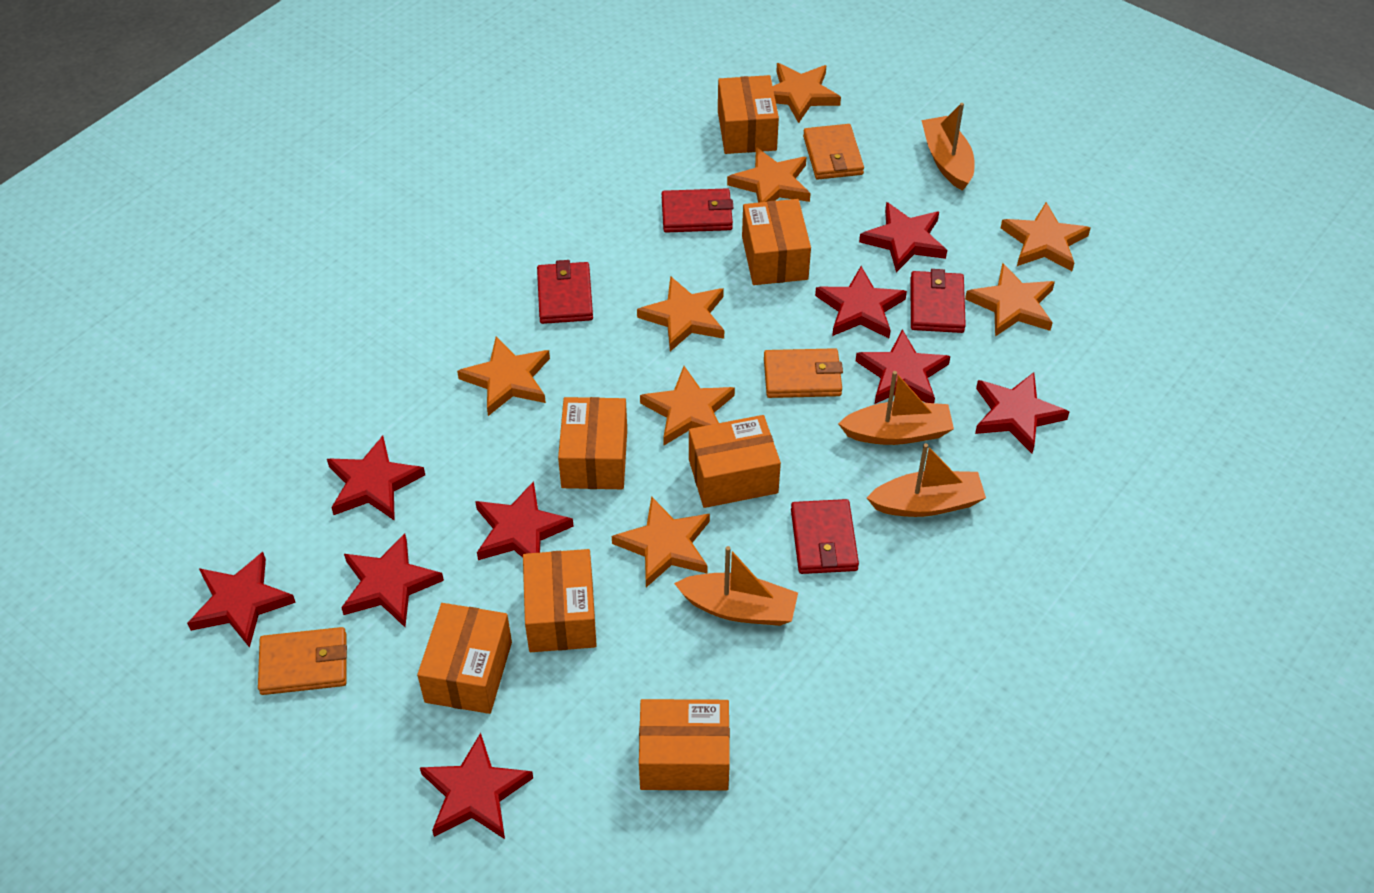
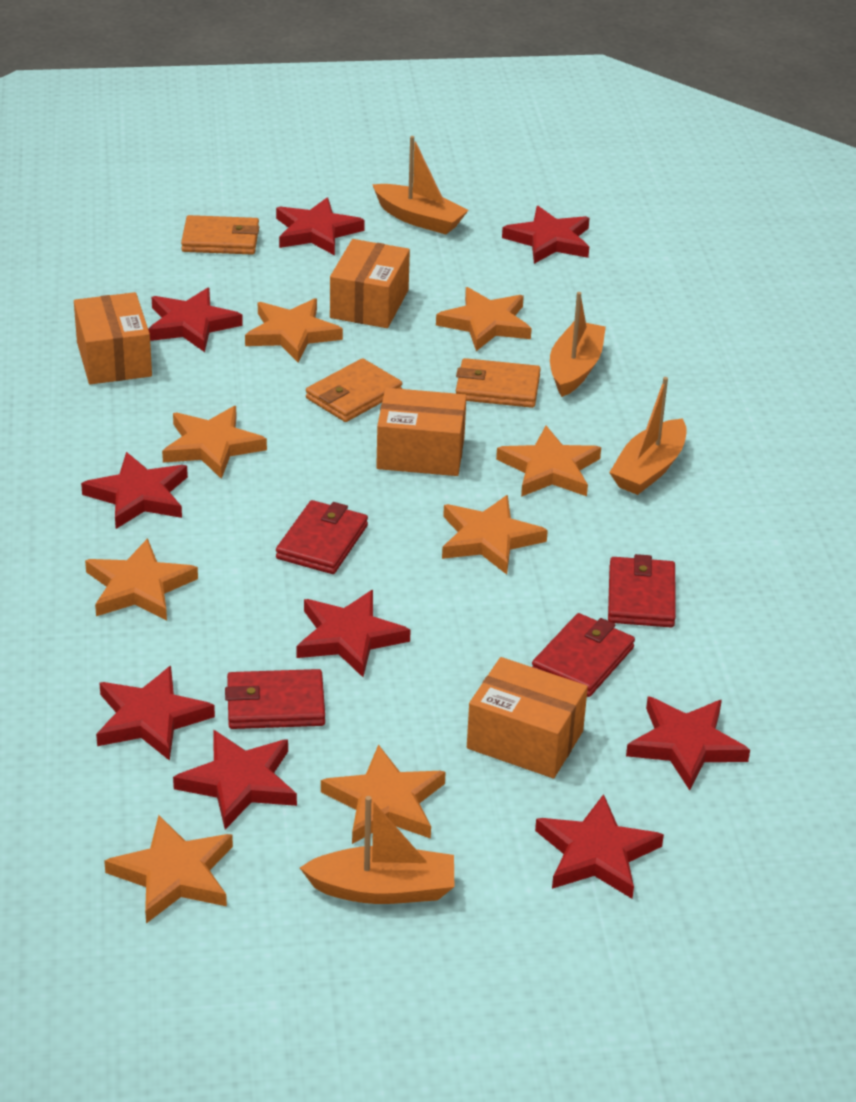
orange box: 7 -> 4

